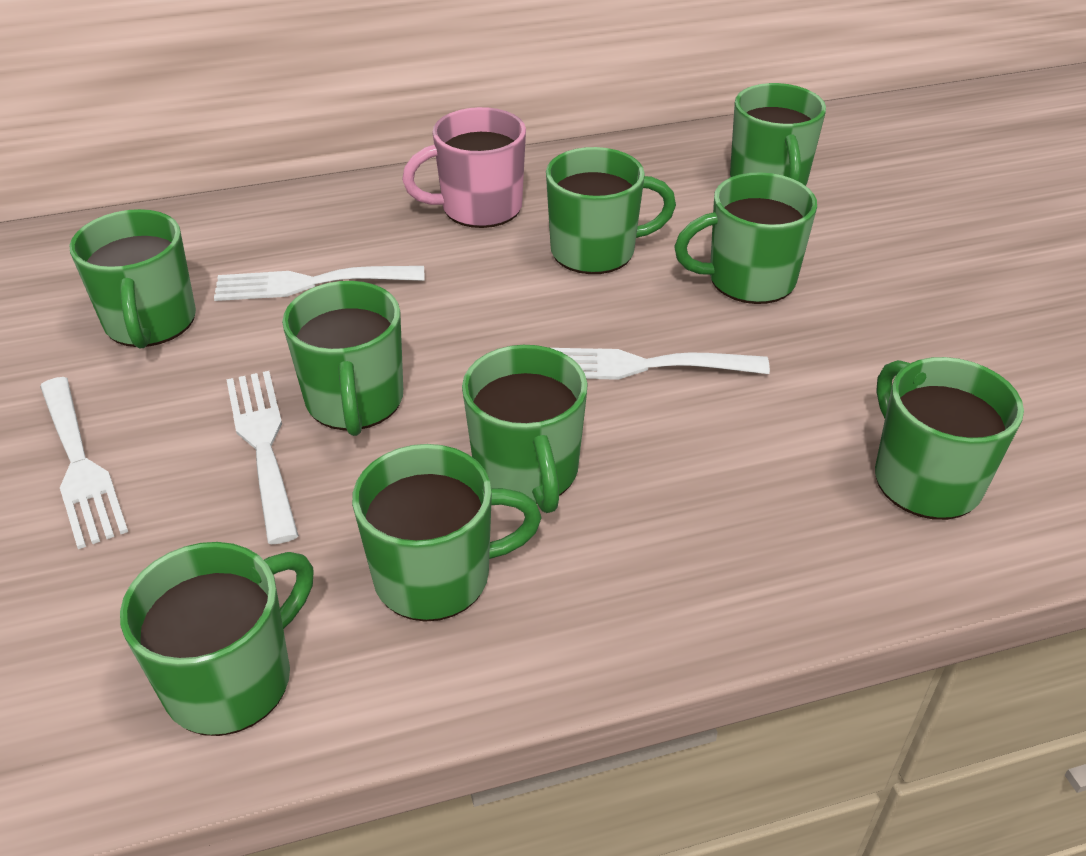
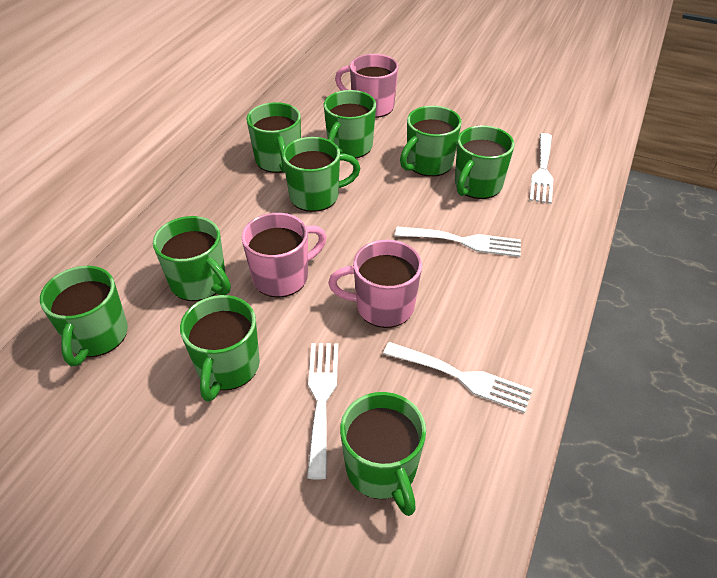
pink mug: 1 -> 3

